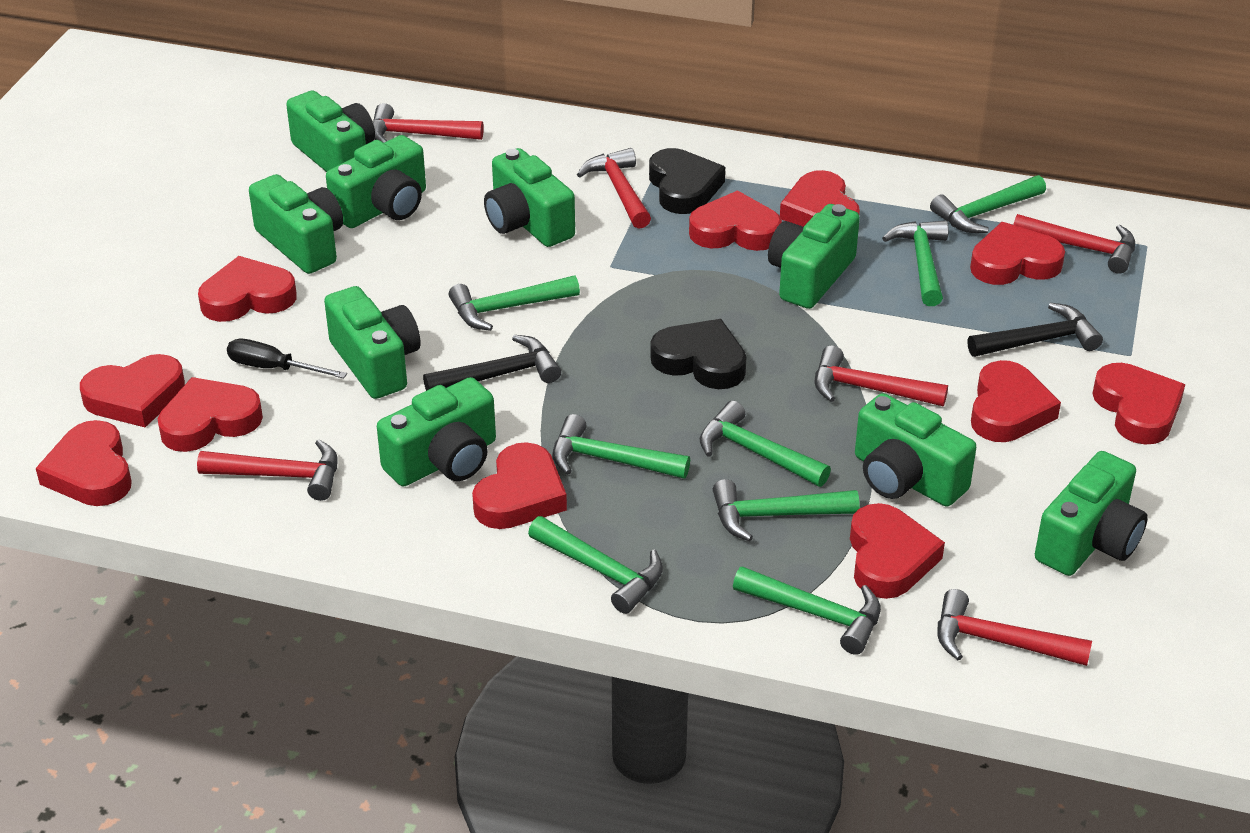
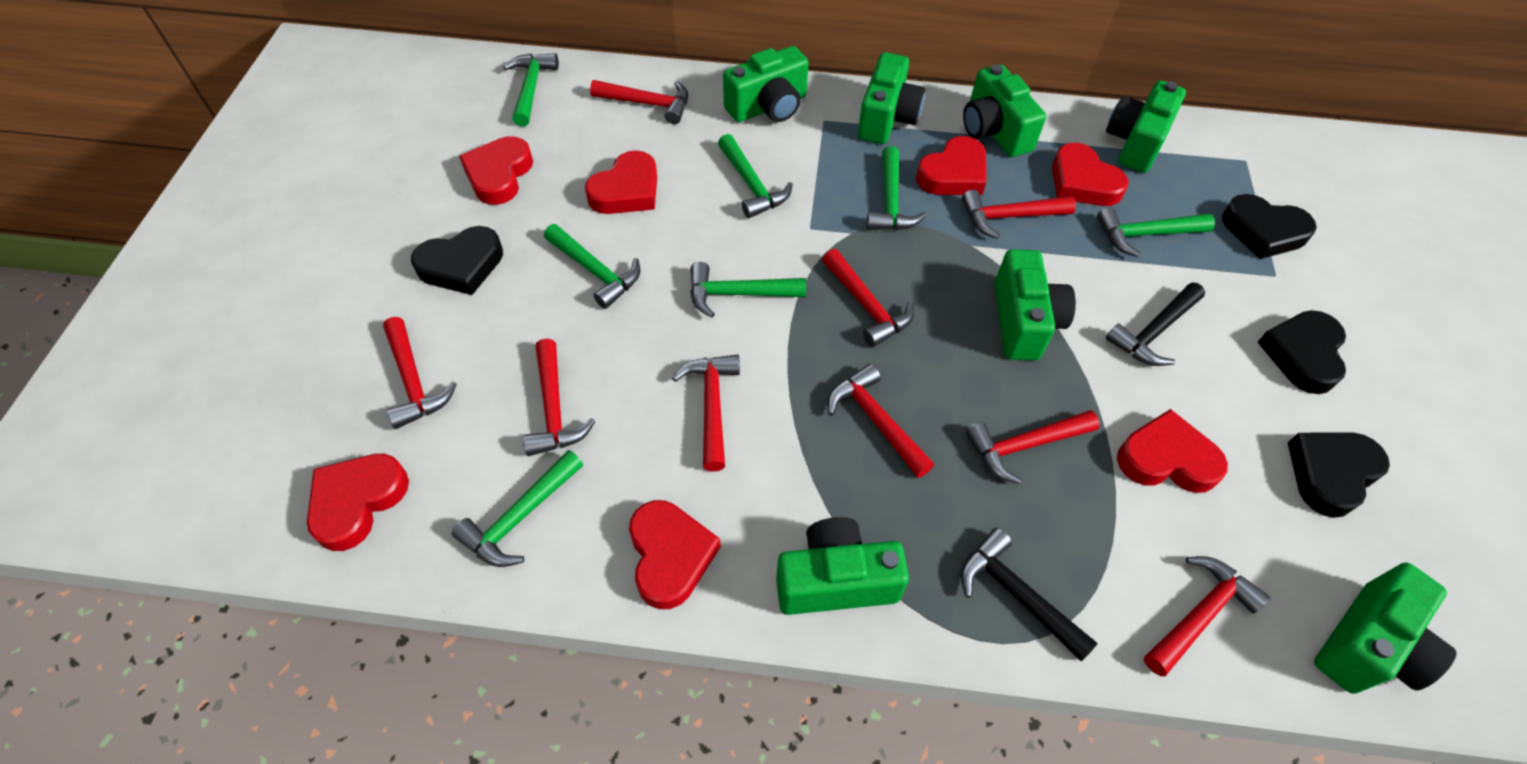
black heart: 2 -> 4
black screwdriver: 1 -> 0
green camera: 9 -> 7
green hammer: 8 -> 7
red hammer: 6 -> 9
red heart: 11 -> 7

